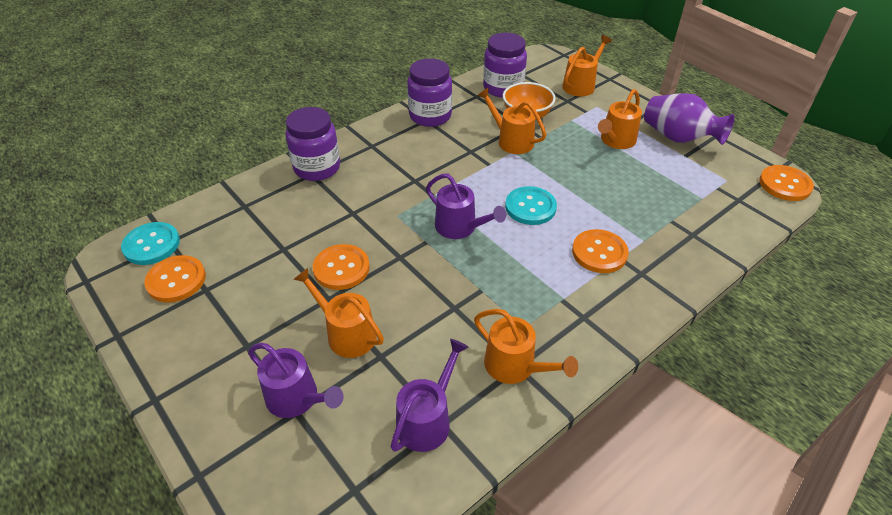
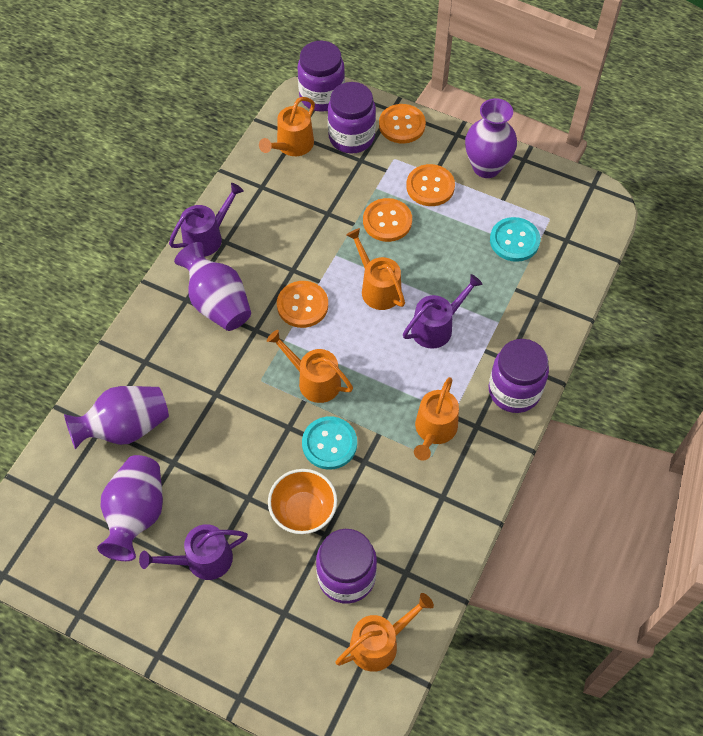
purple jar: 3 -> 4
purple vase: 1 -> 4

